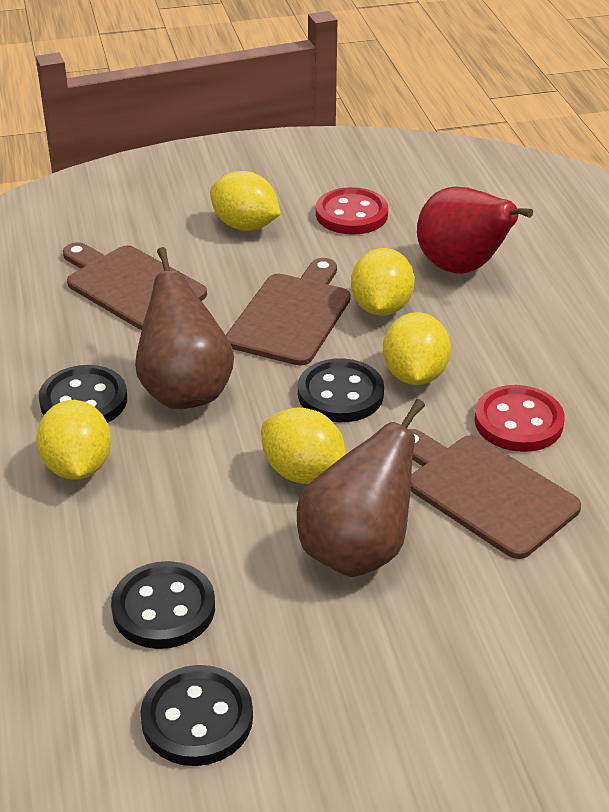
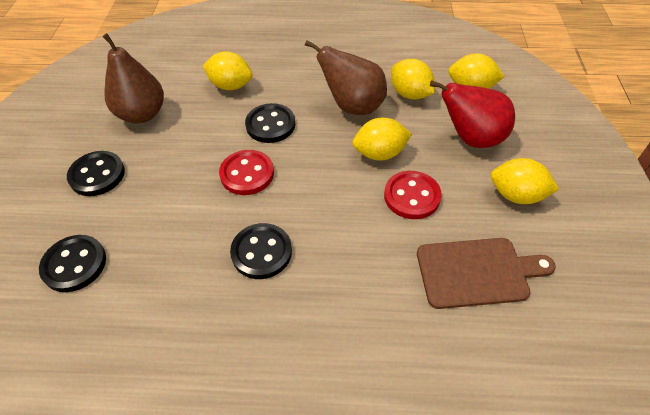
brown cutting board: 3 -> 1

